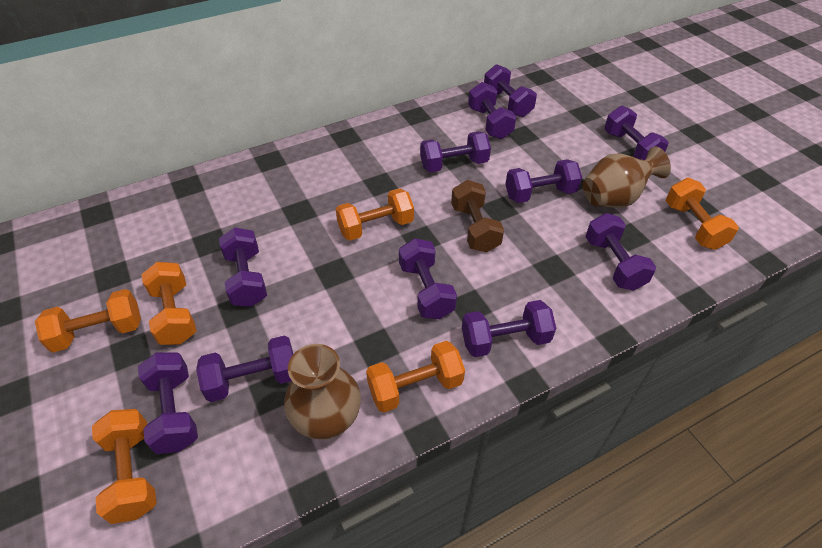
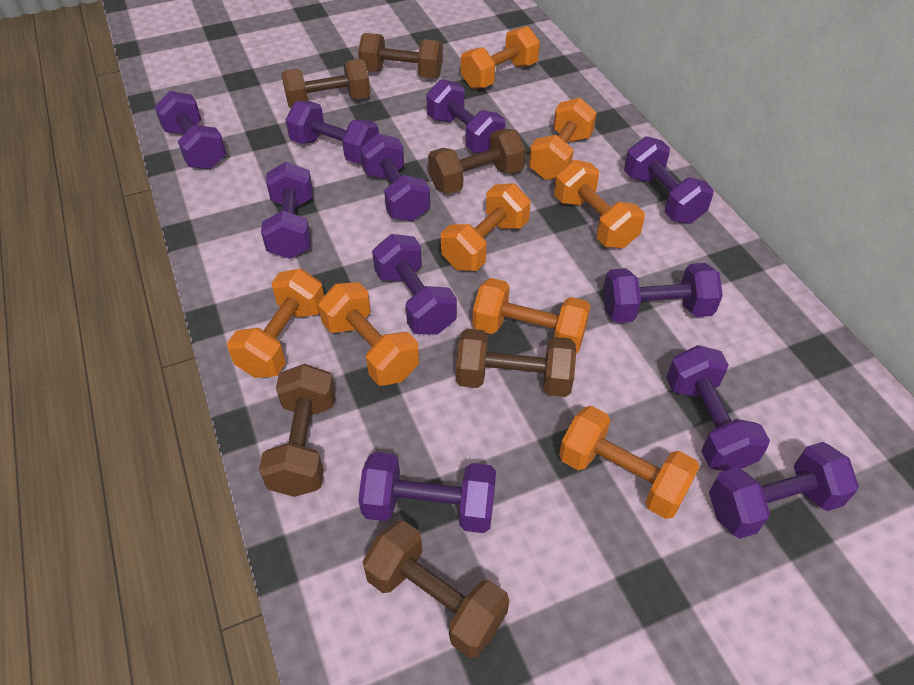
brown dumbbell: 1 -> 6
brown vase: 2 -> 0
orange dumbbell: 6 -> 8

